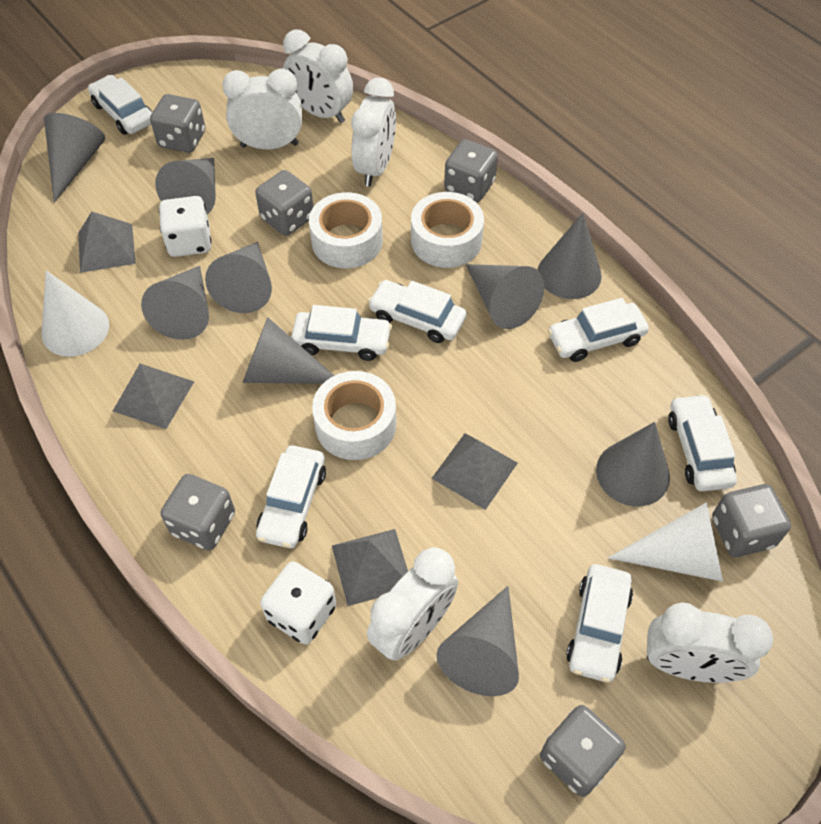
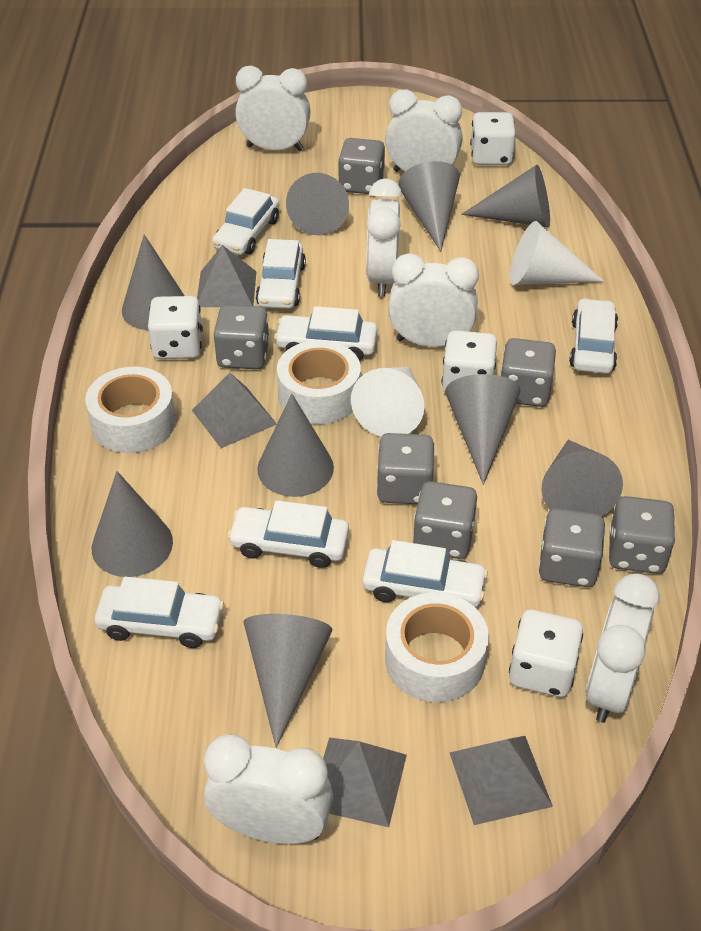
grey dice: 6 -> 7
white clock: 5 -> 6
white dice: 2 -> 4

